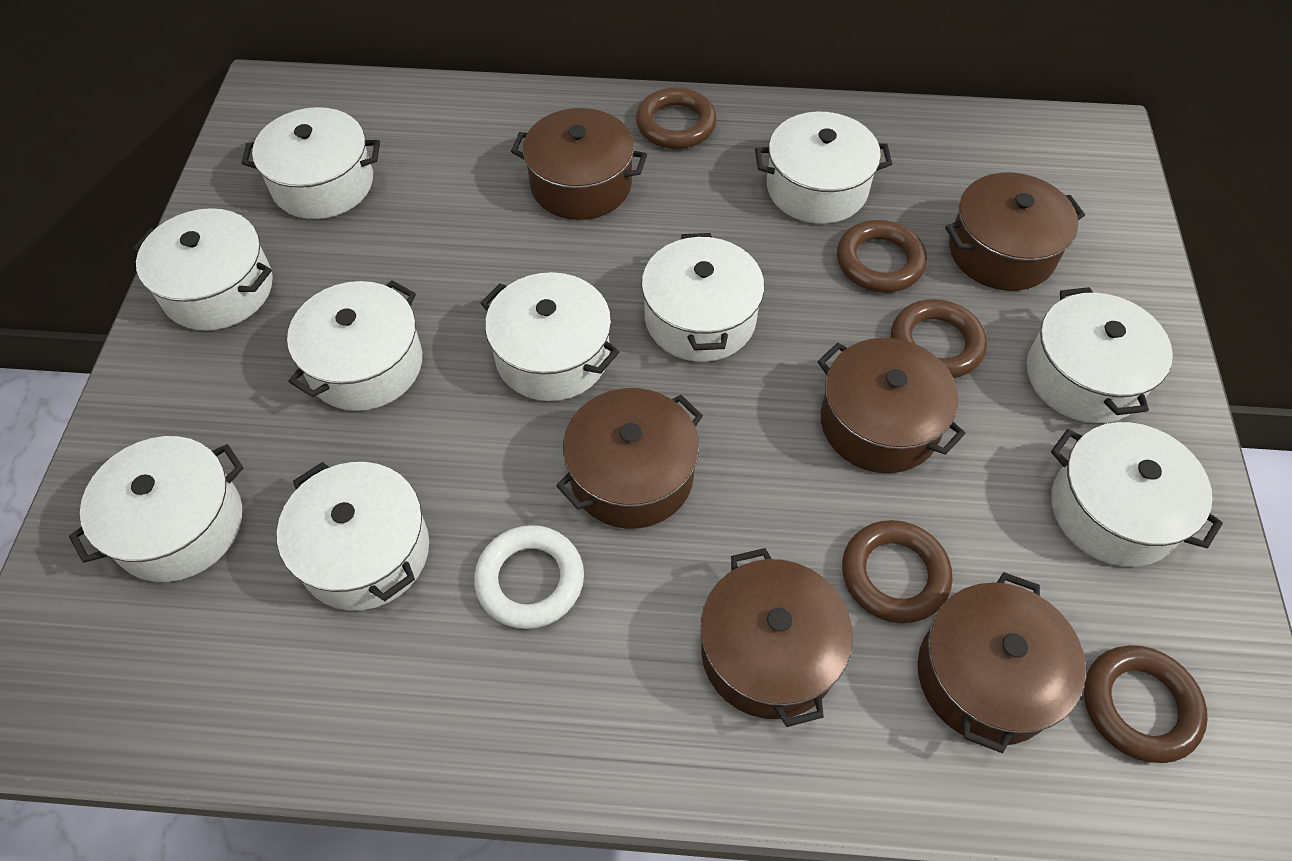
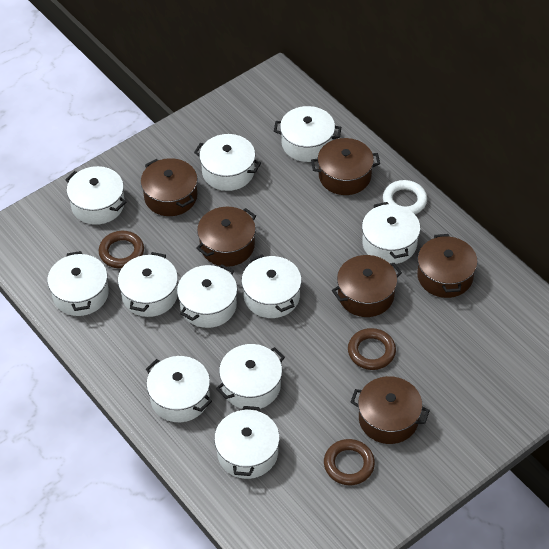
brown ring: 5 -> 3
white pot: 10 -> 11

